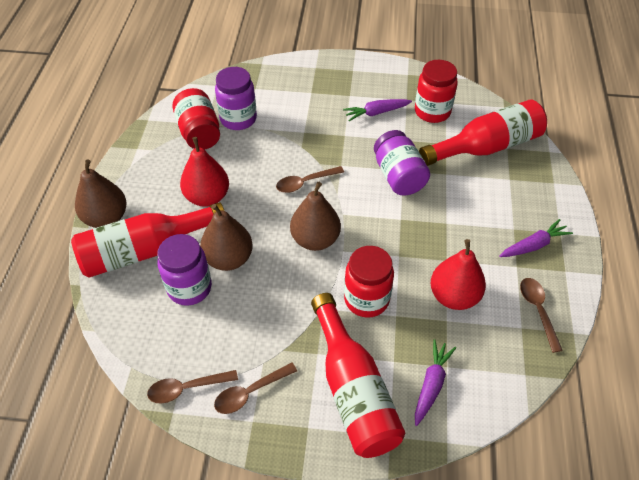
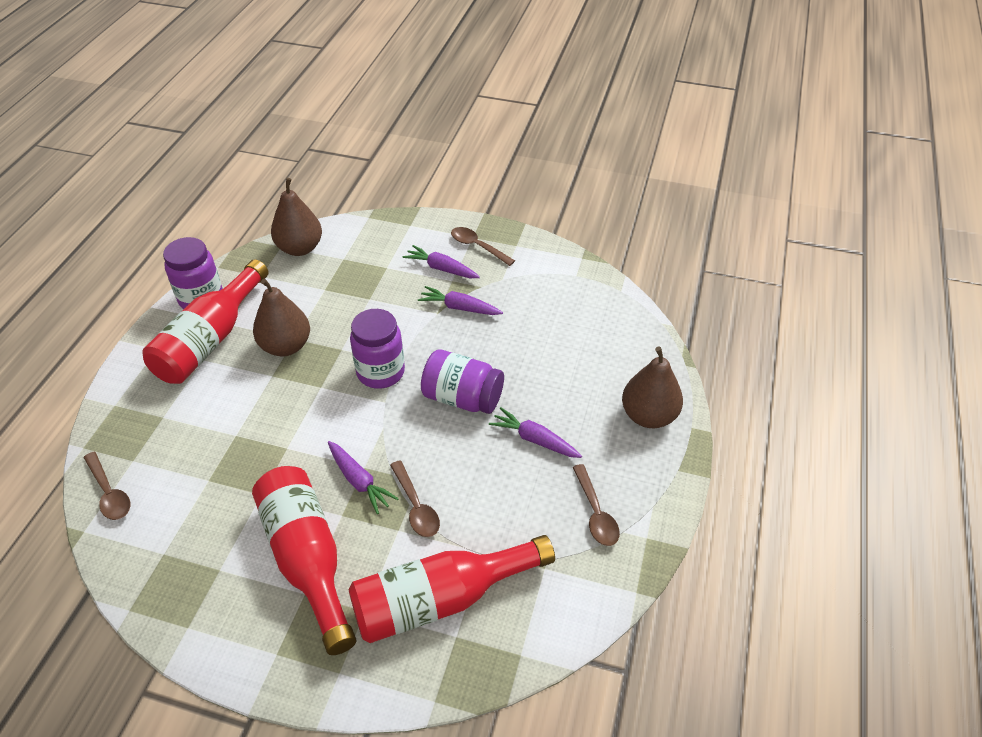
purple carrot: 3 -> 4
red jar: 3 -> 0
red pear: 2 -> 0

